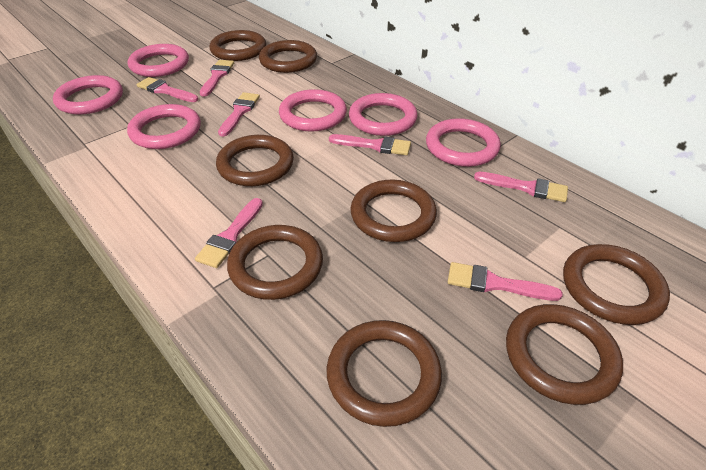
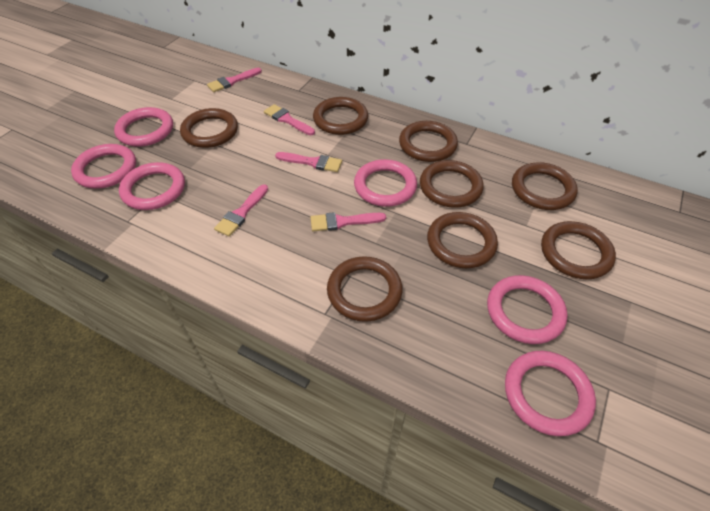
pink brush: 7 -> 5

